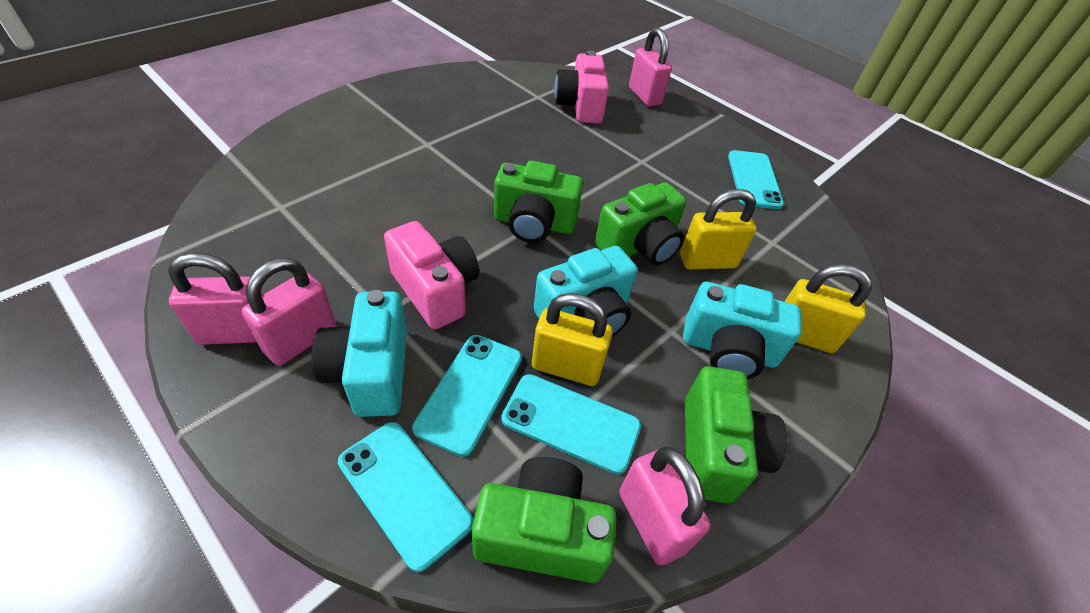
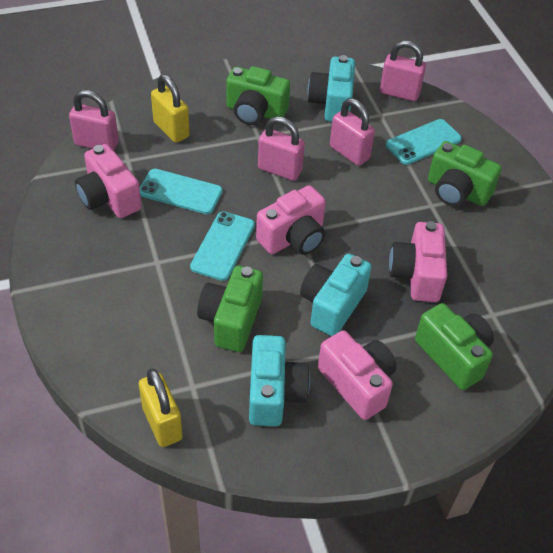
pink camera: 2 -> 4
turquoise phone: 4 -> 3
yellow padlock: 3 -> 2

